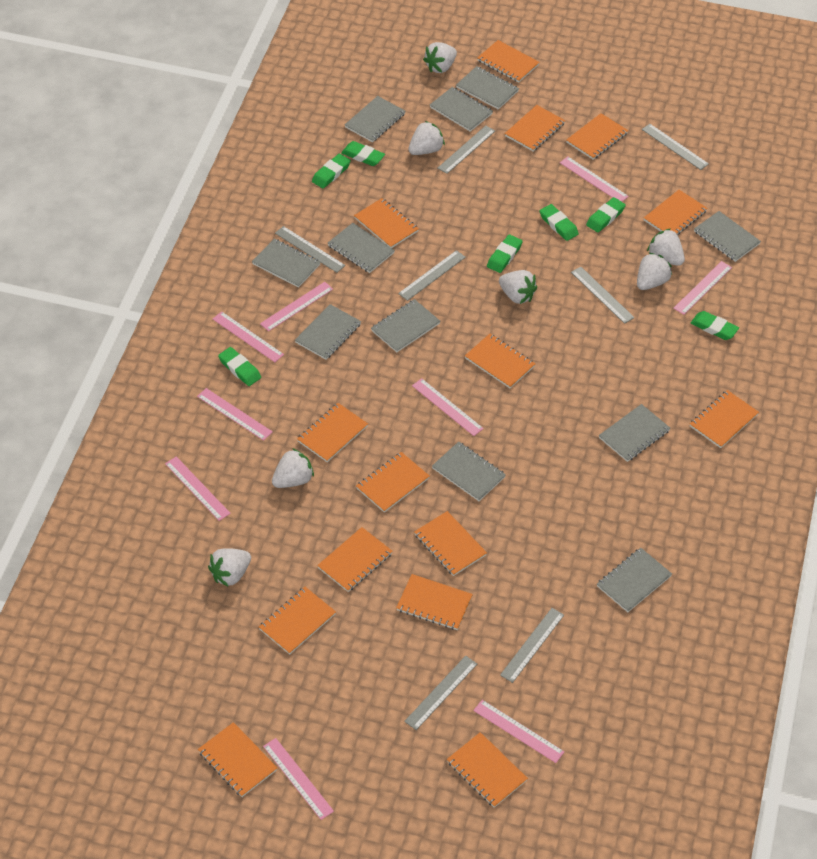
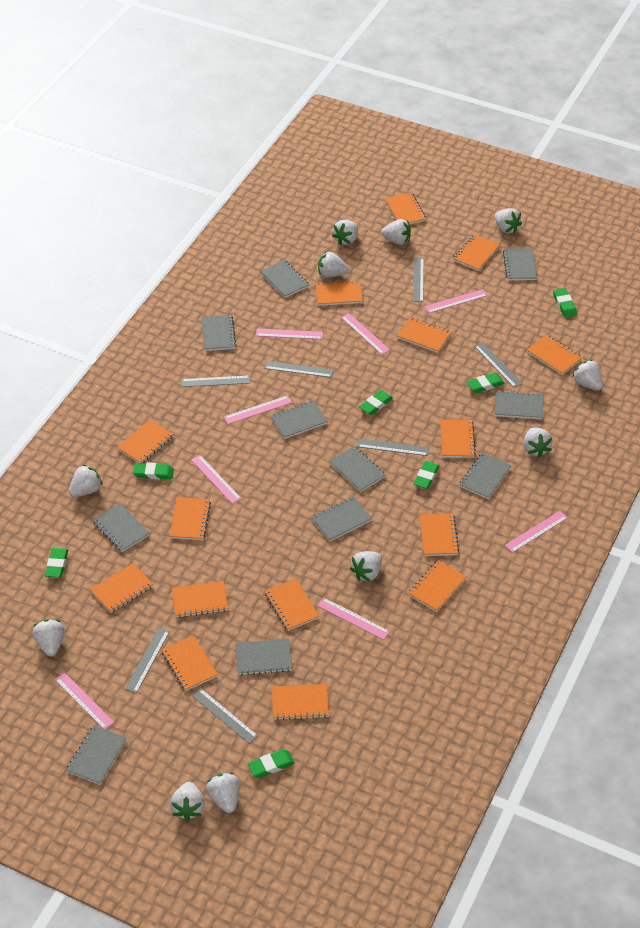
pink ruler: 9 -> 8
white strawberry: 7 -> 11

